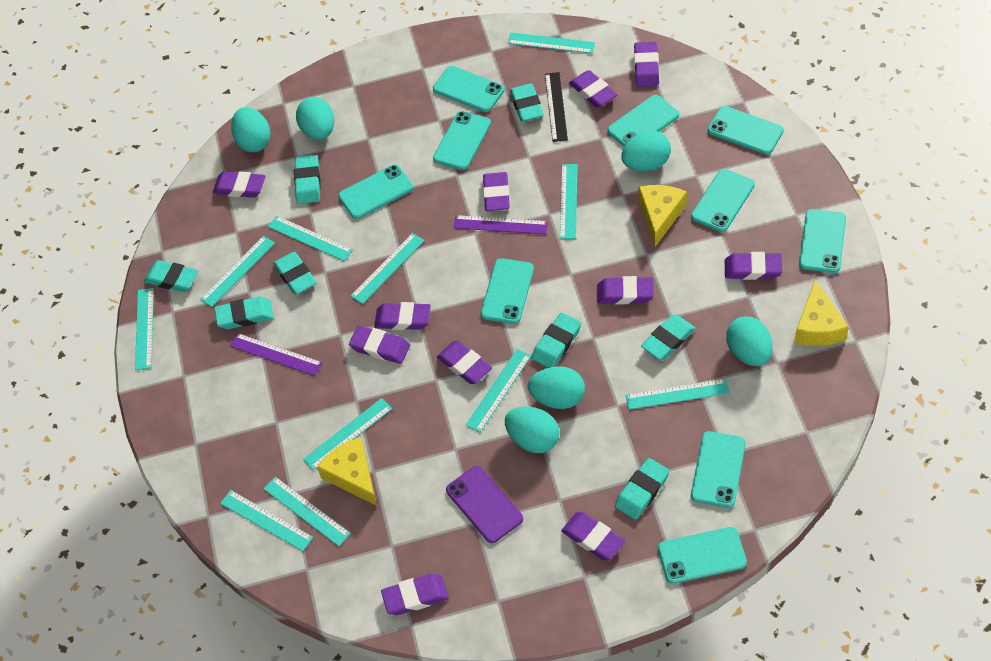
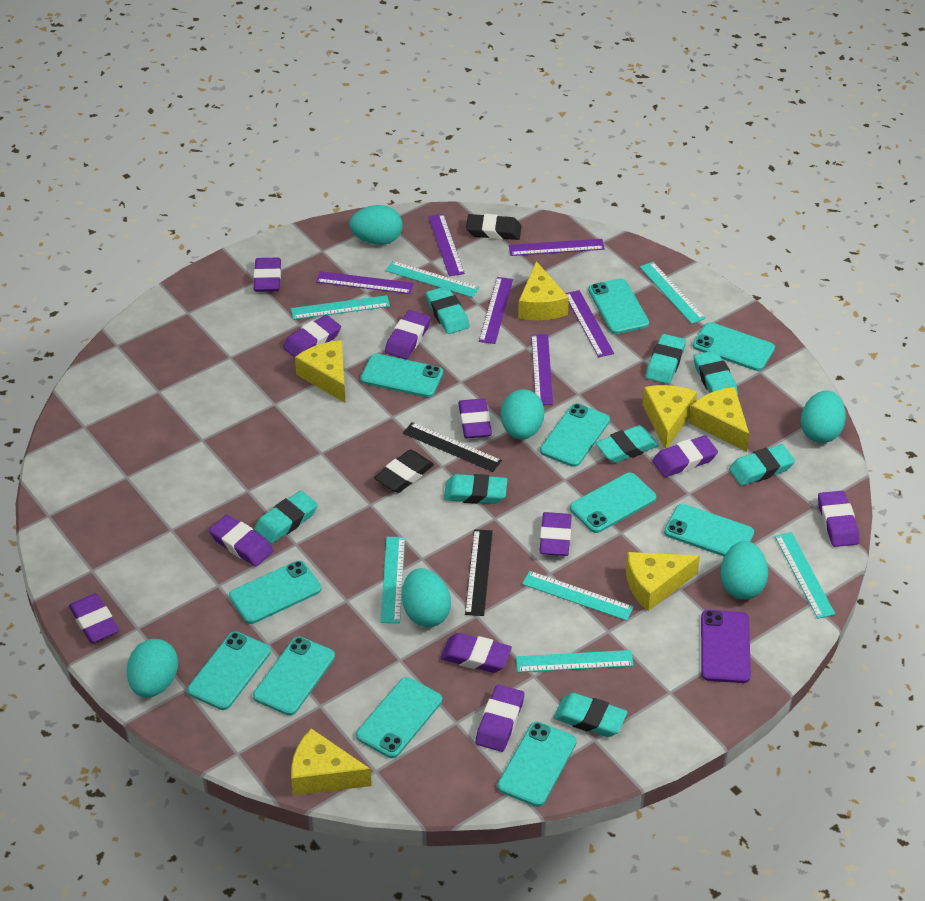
black eraser: 0 -> 2
black ruler: 1 -> 2
purple ruler: 2 -> 6
turquoise phone: 10 -> 11
turquoise ruler: 11 -> 7
yellow cheese: 3 -> 6

